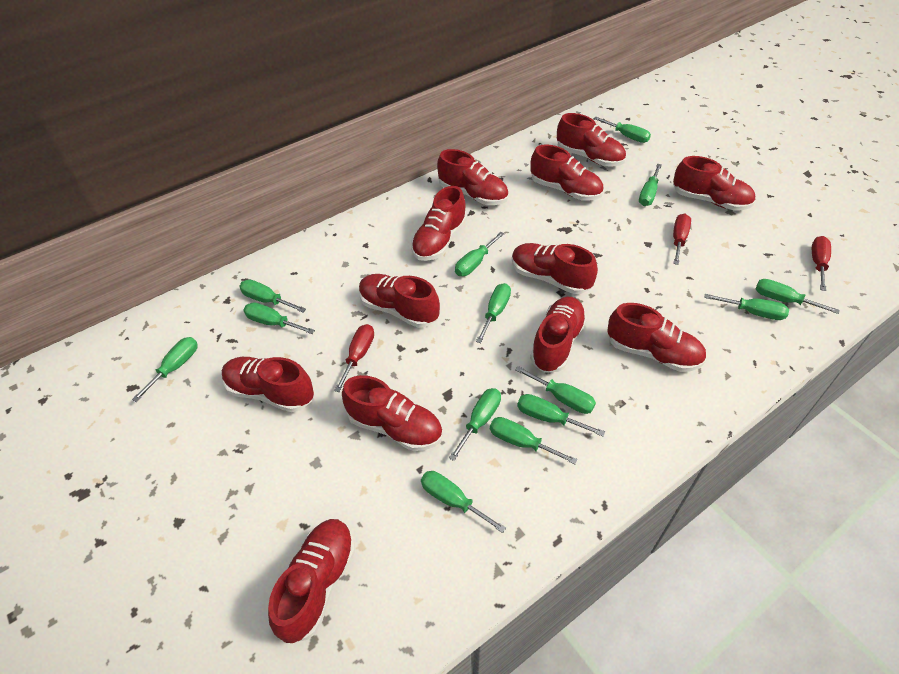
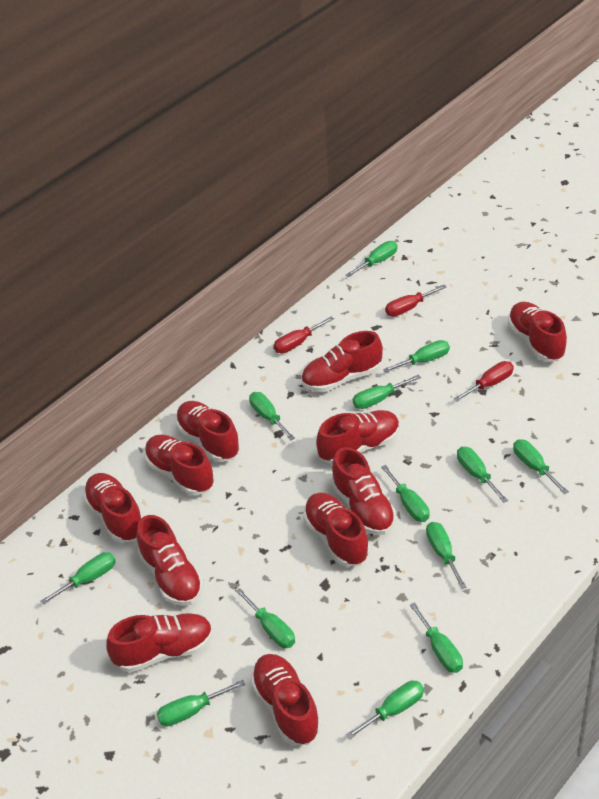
green screwdriver: 14 -> 13
red shoe: 12 -> 11

